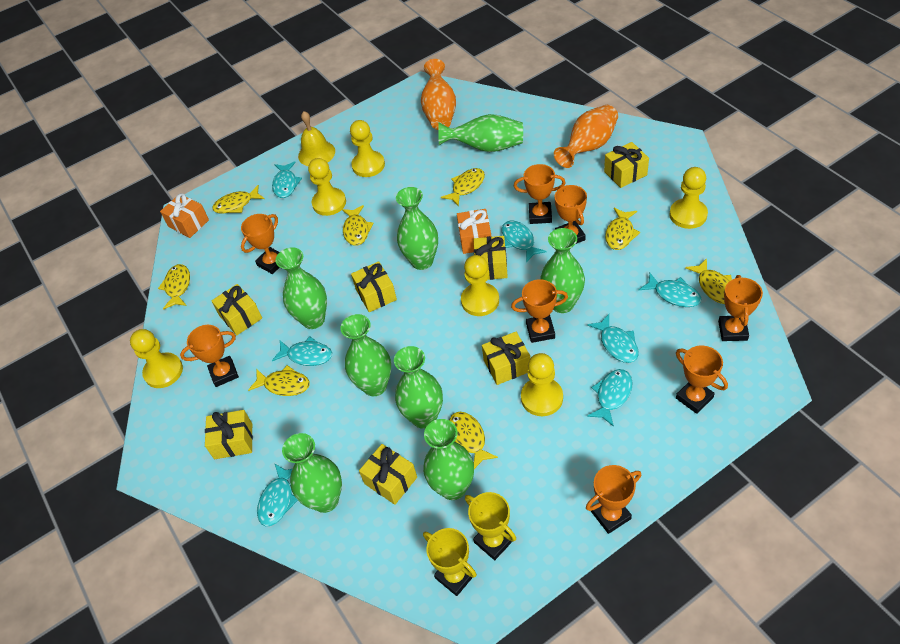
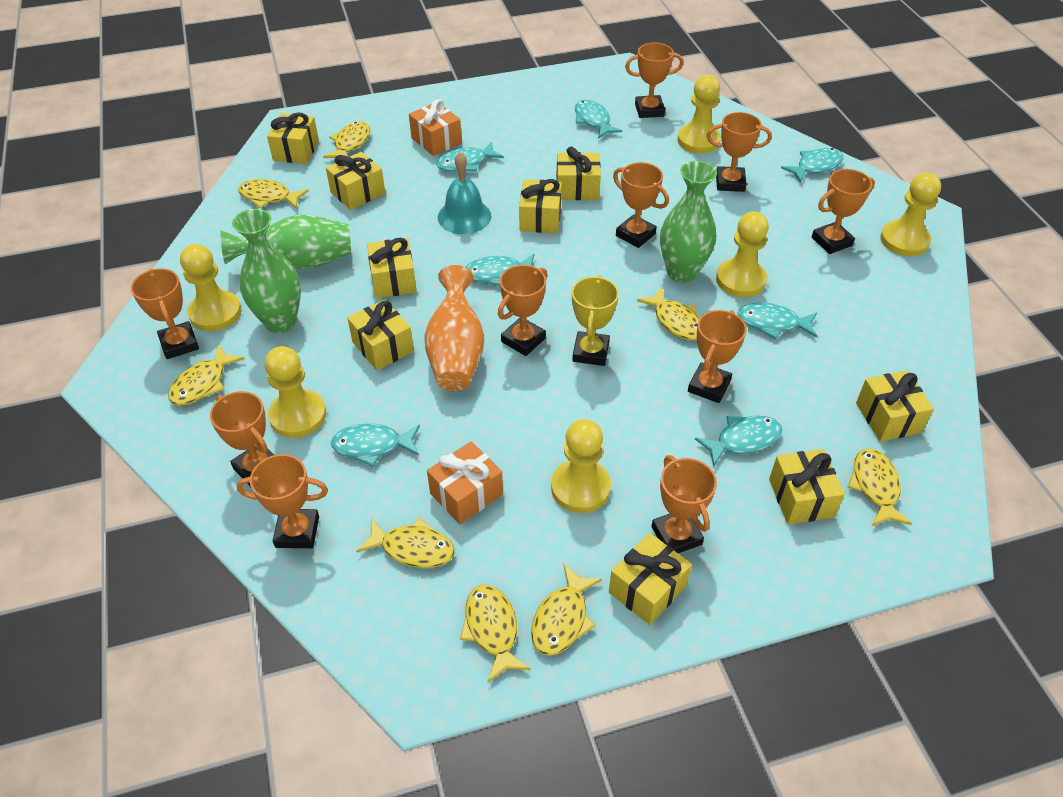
green vase: 8 -> 3
orange trophy: 8 -> 10
orange vase: 2 -> 1
turquoise bell: 0 -> 1
yellow bell: 1 -> 0
yellow gift: 7 -> 9
yellow trophy: 2 -> 1

